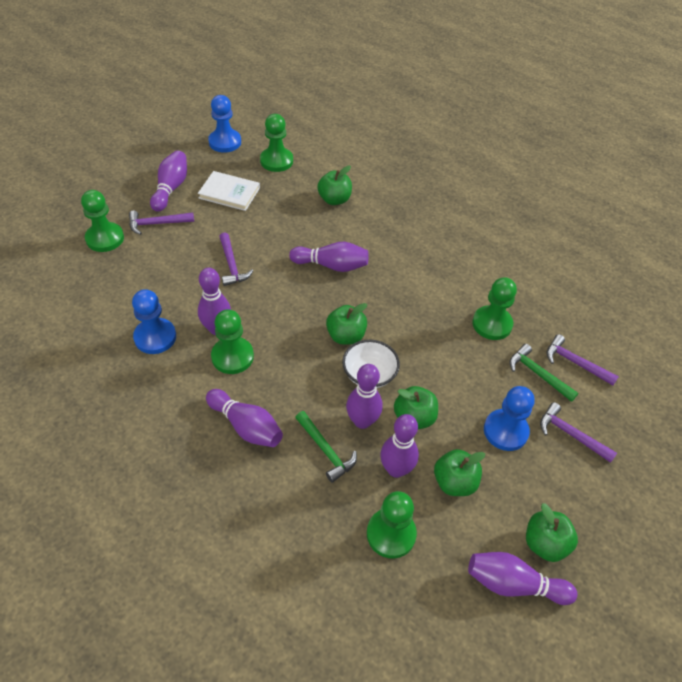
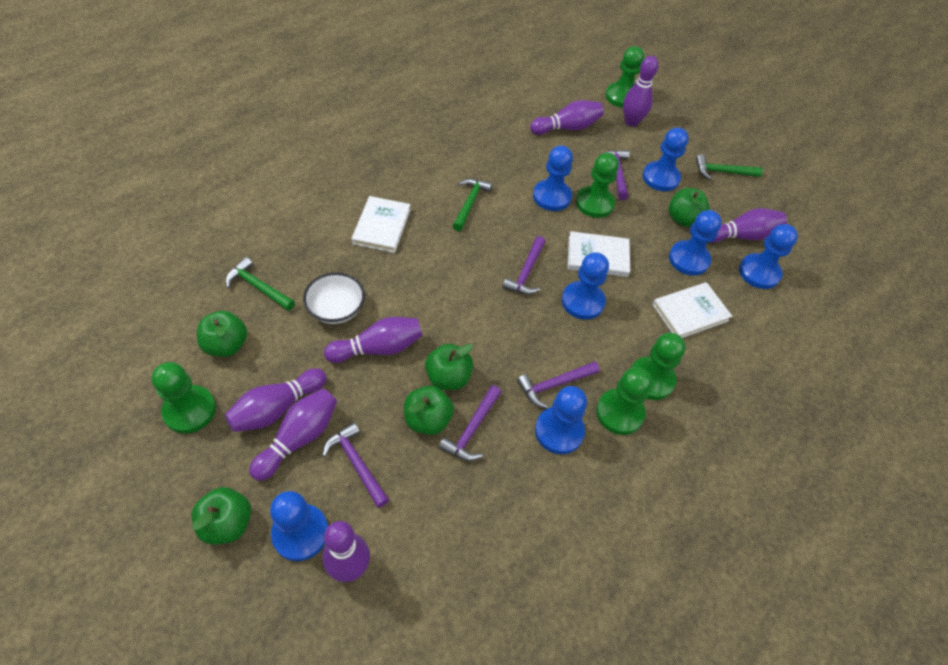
blue pawn: 3 -> 7
green hammer: 2 -> 3
purple hammer: 4 -> 5
white book: 1 -> 3

